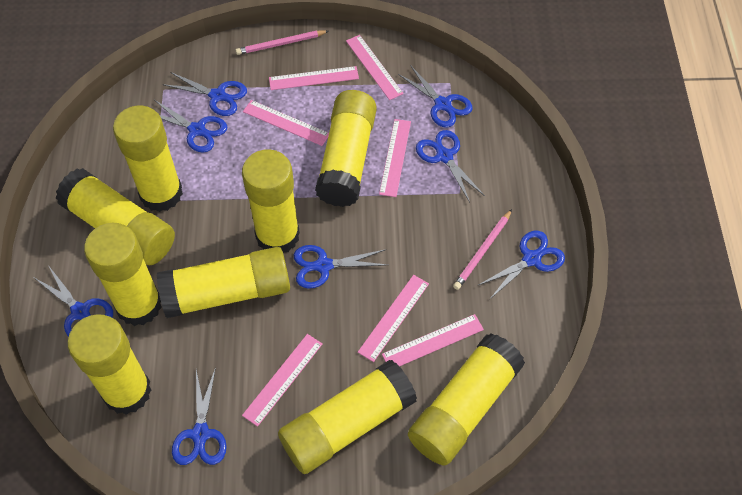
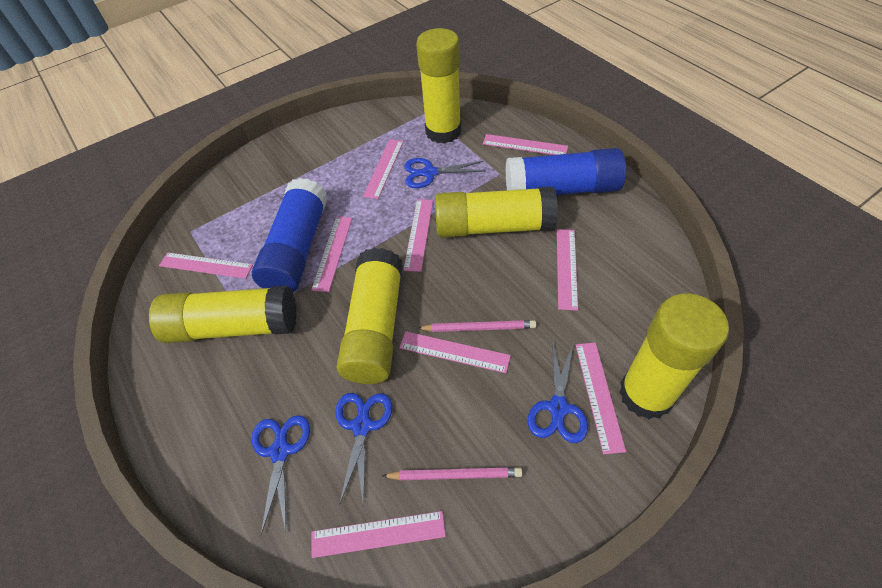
blue glue stick: 0 -> 2
blue scissors: 8 -> 4
pink ruler: 7 -> 9
yellow glue stick: 9 -> 5

